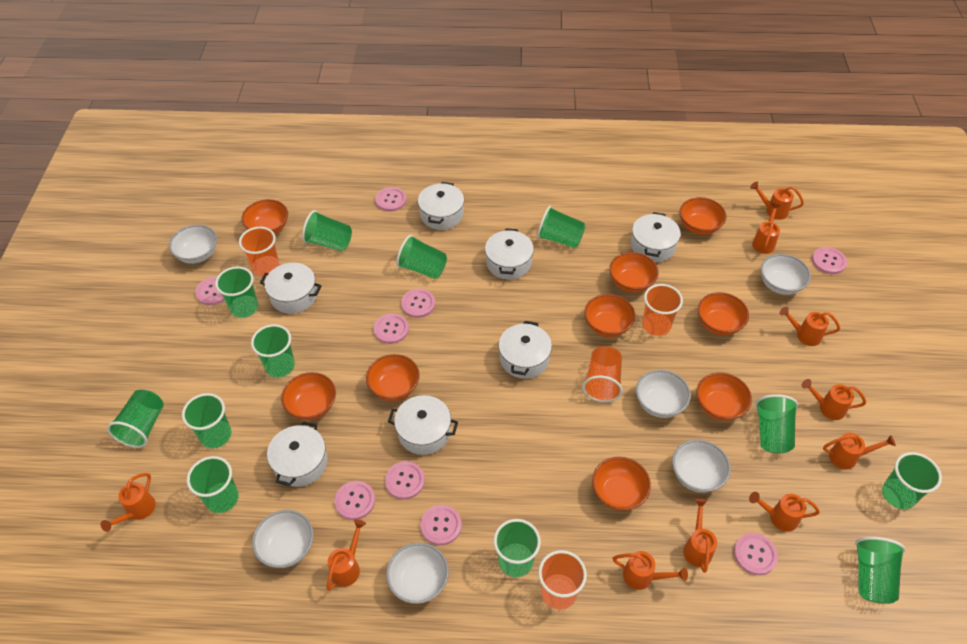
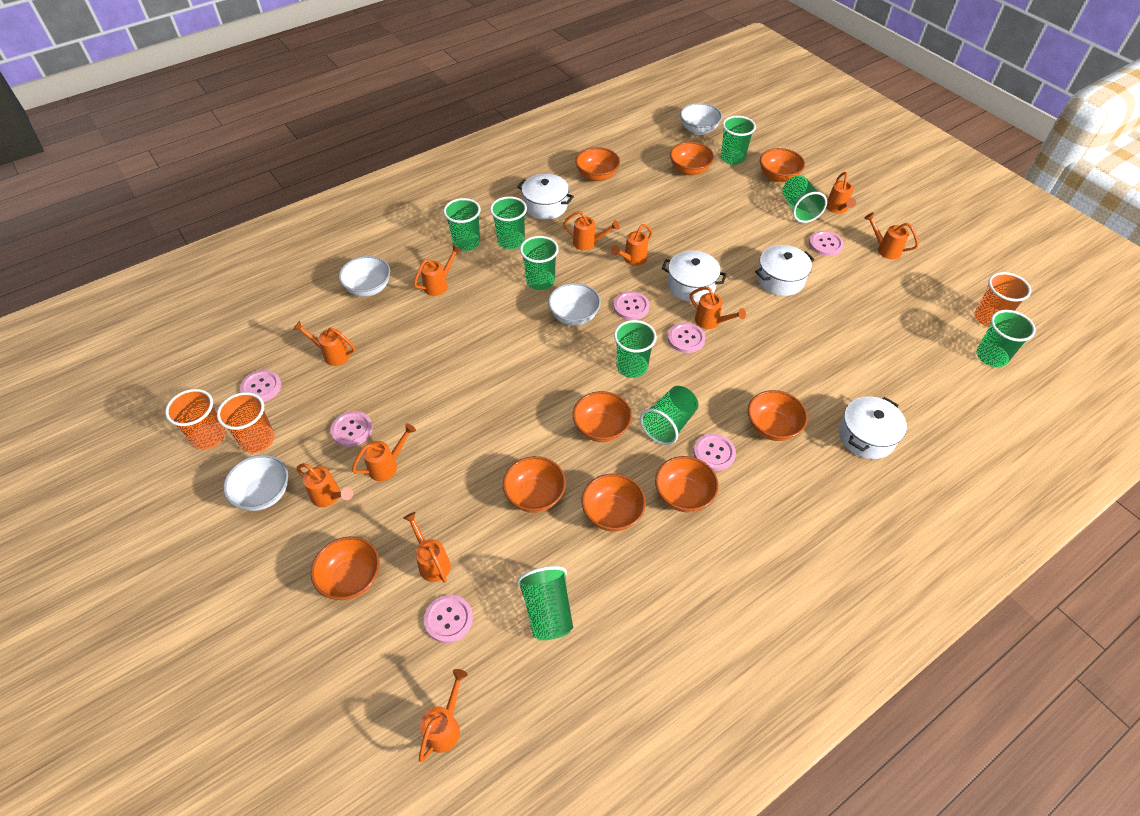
green cup: 12 -> 9
orange cup: 4 -> 3
orange watering can: 10 -> 11
pink button: 9 -> 7
white bowl: 6 -> 4
white pot: 7 -> 4

